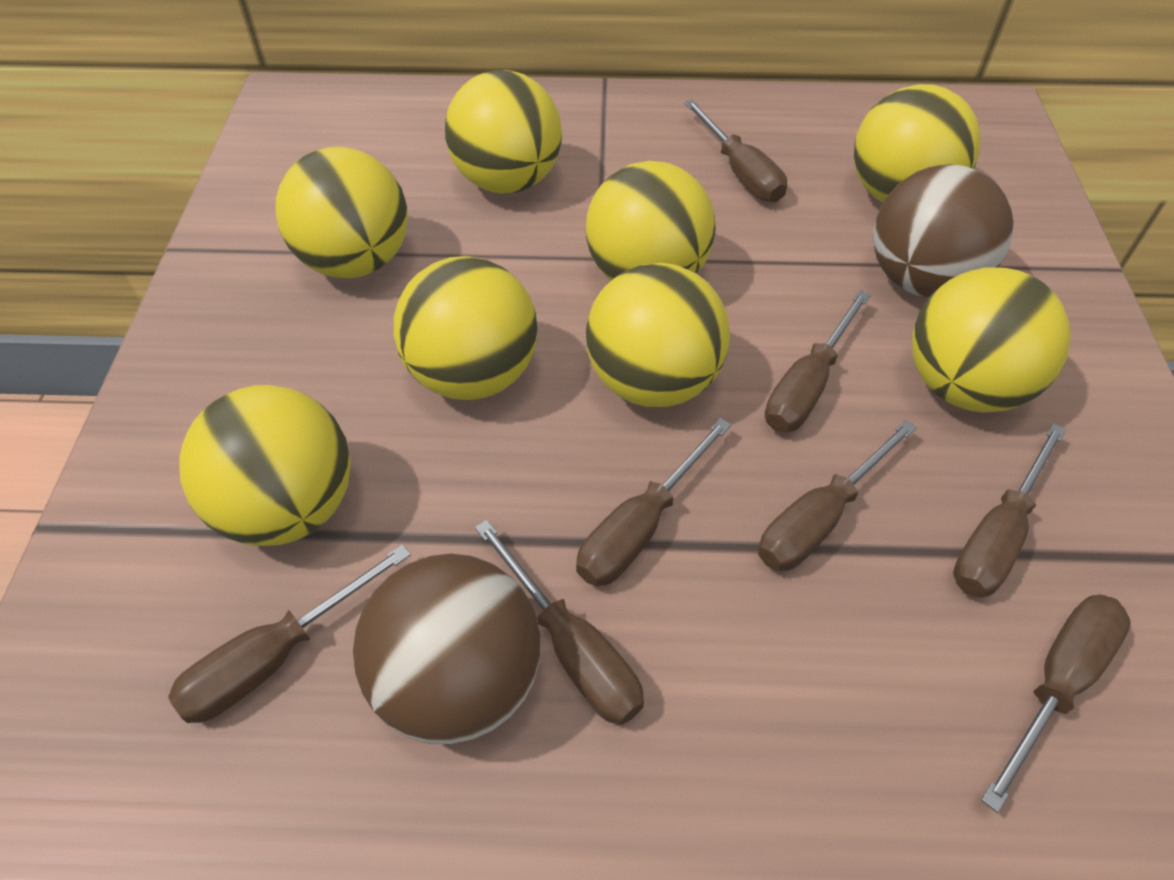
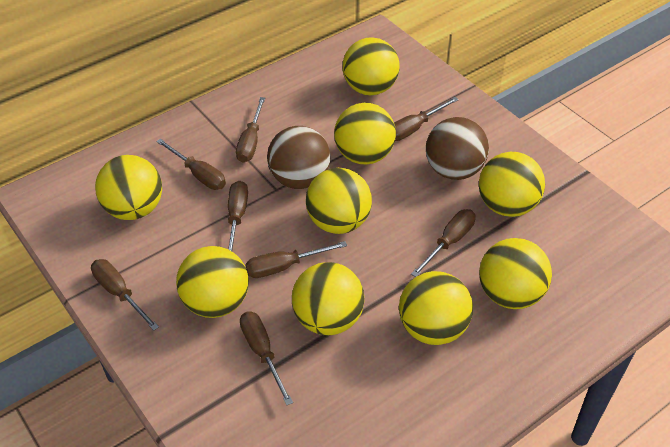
yellow ball: 8 -> 9

